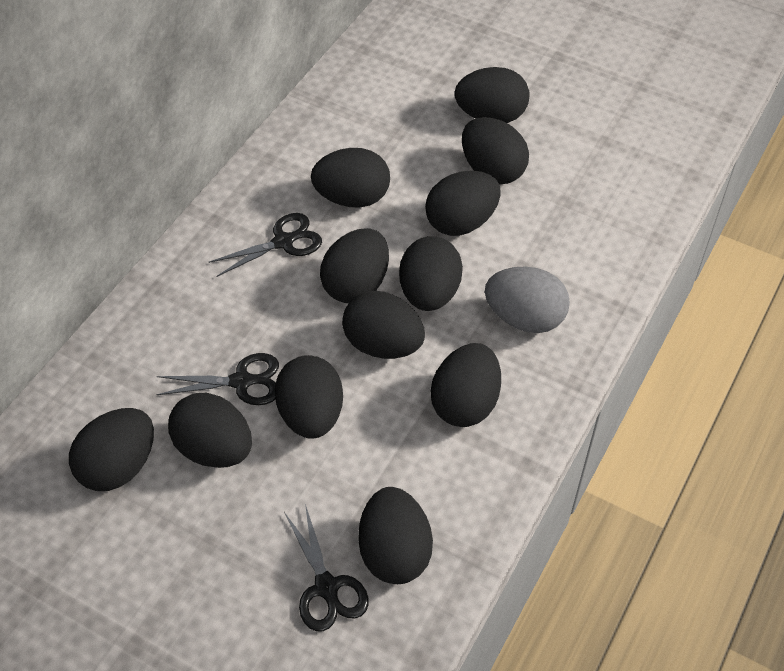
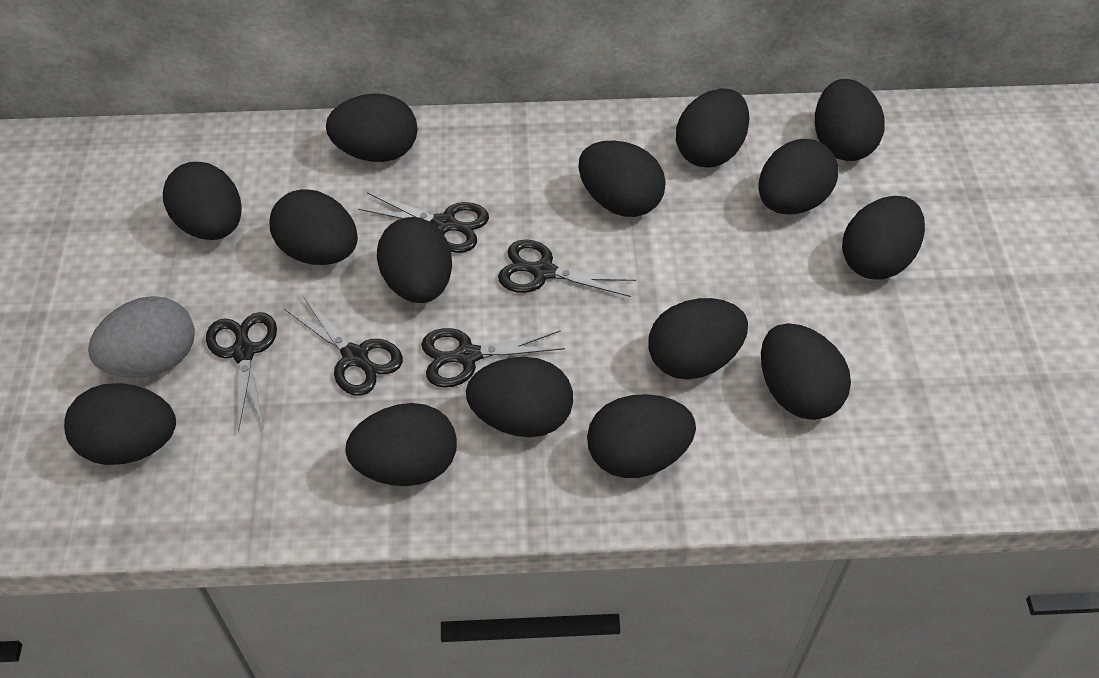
black egg: 12 -> 15
black scissors: 3 -> 5

